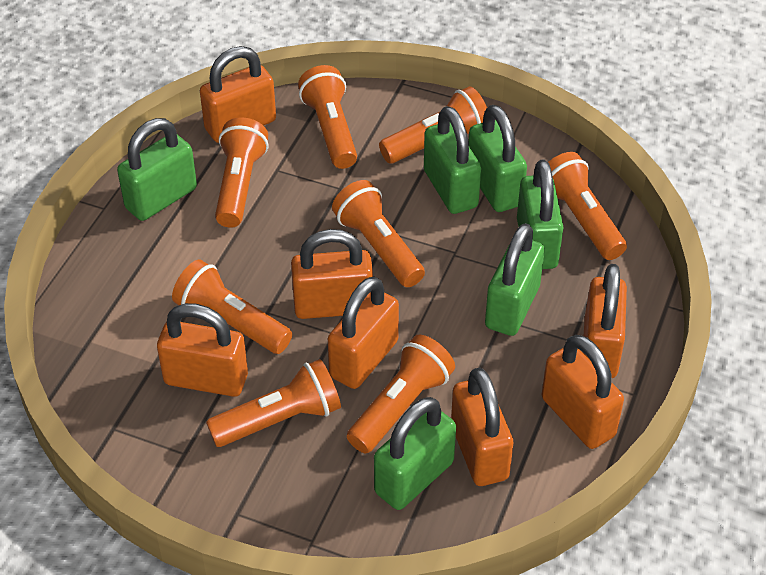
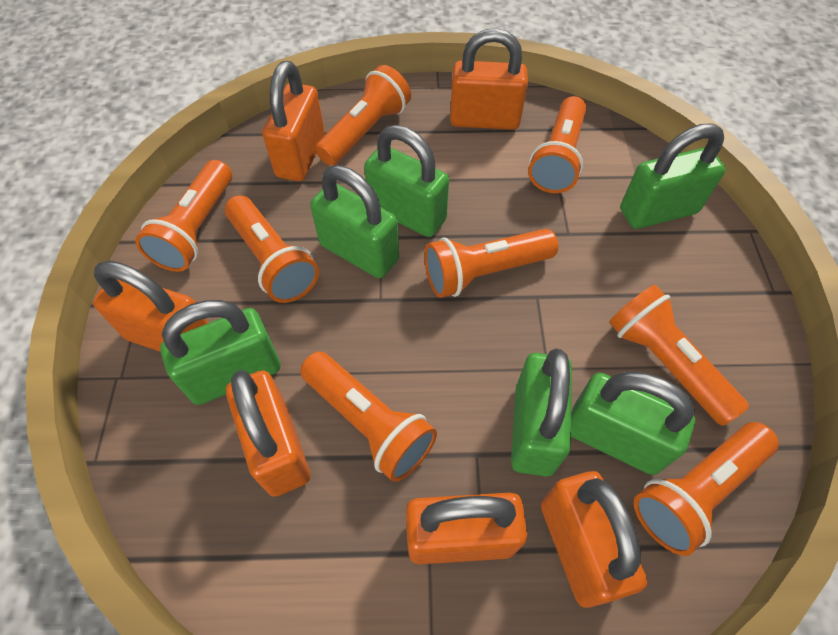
orange padlock: 7 -> 6

